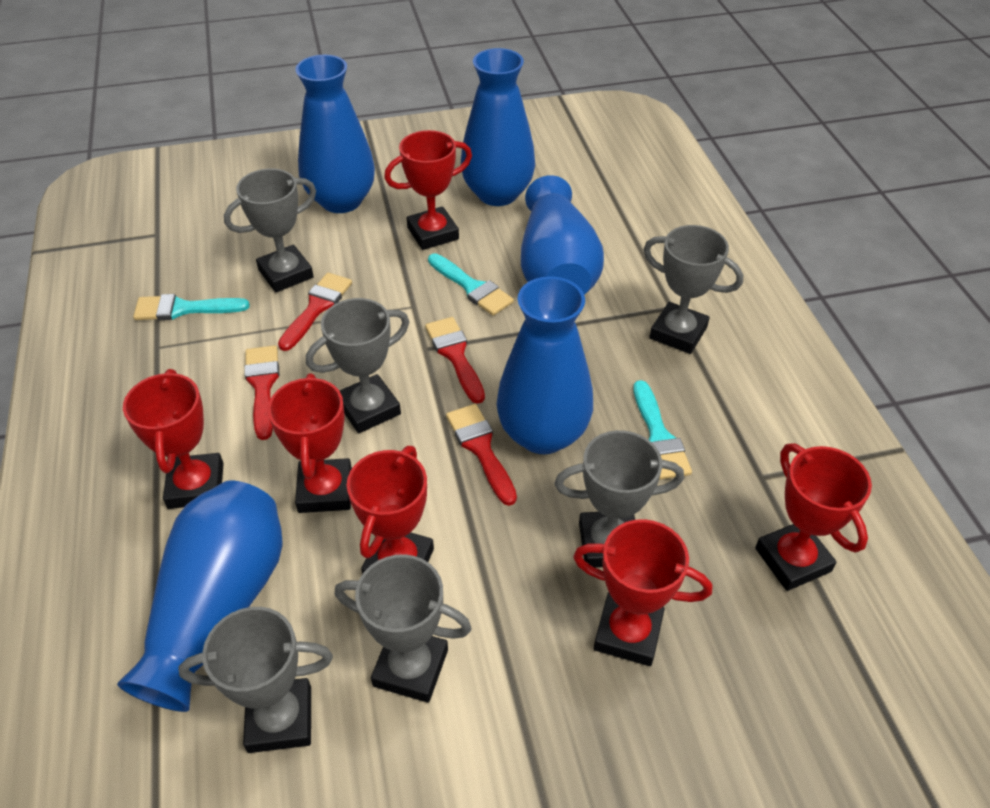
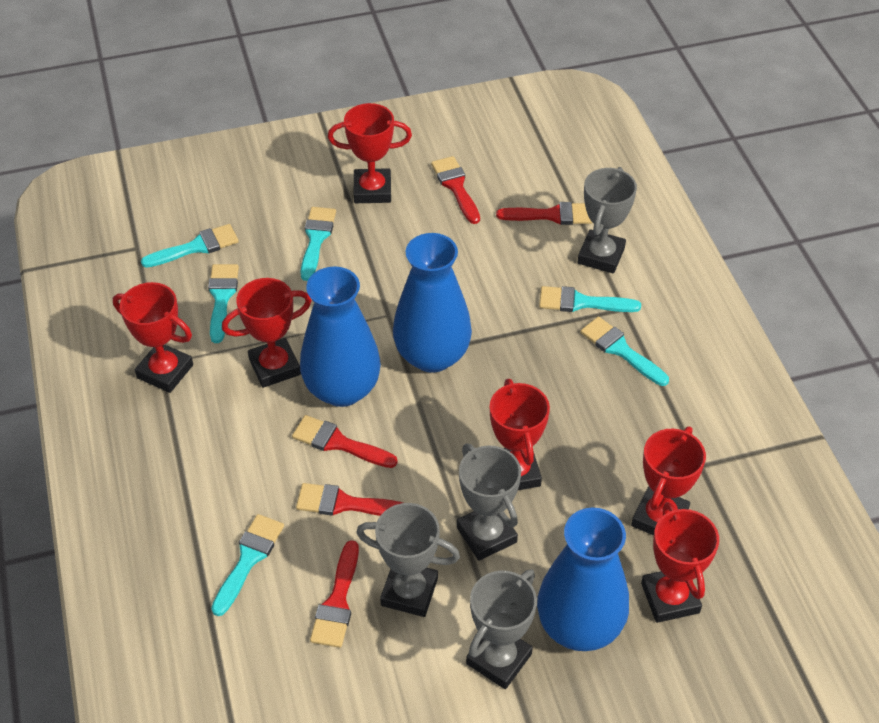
blue vase: 5 -> 3
grey trophy: 6 -> 4
red brush: 4 -> 5
turquoise brush: 3 -> 6

